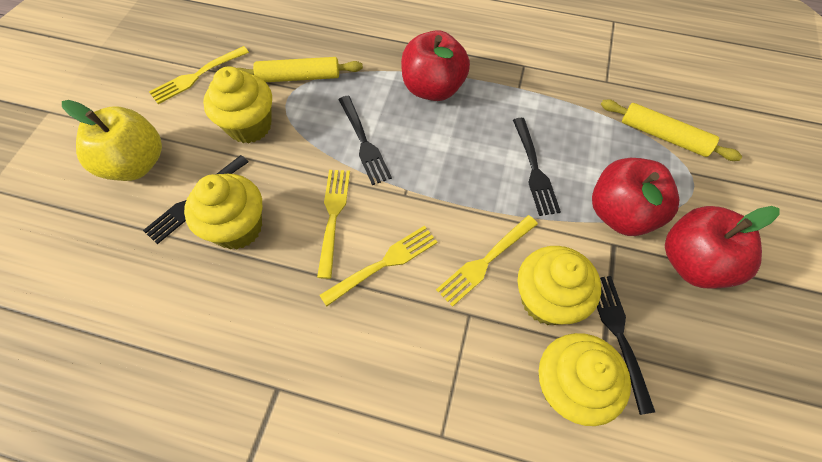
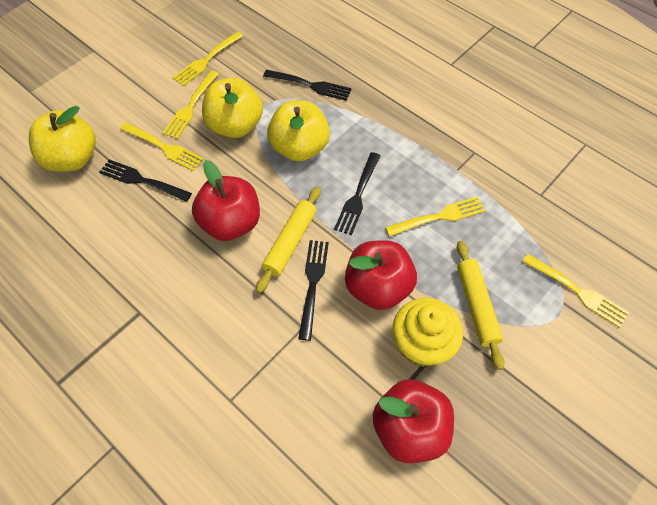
yellow apple: 1 -> 3
yellow cupcake: 4 -> 1
yellow fork: 4 -> 5

